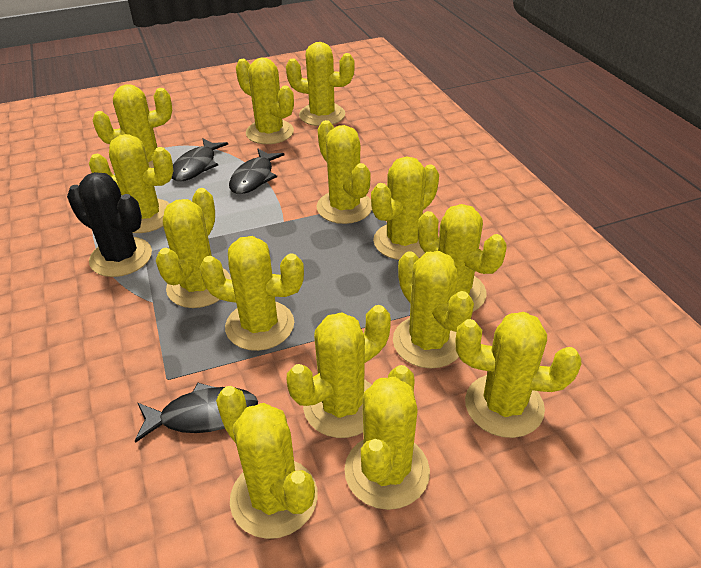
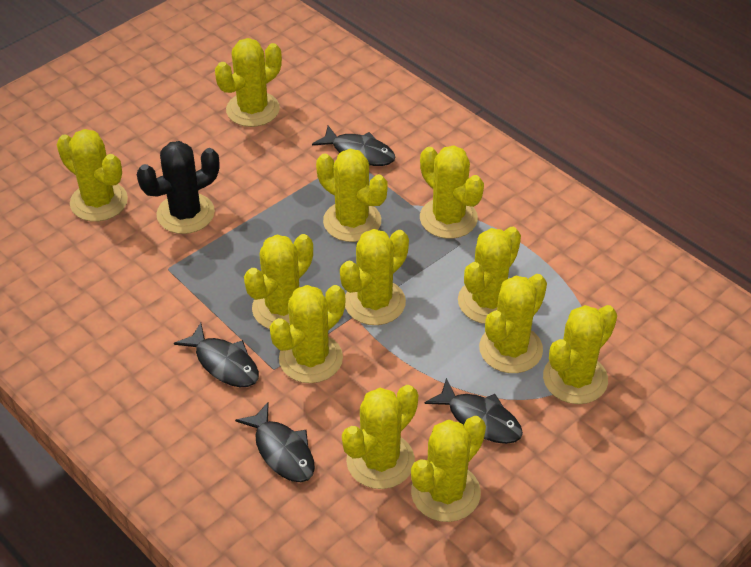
black fish: 3 -> 4
yellow cactus: 14 -> 12

